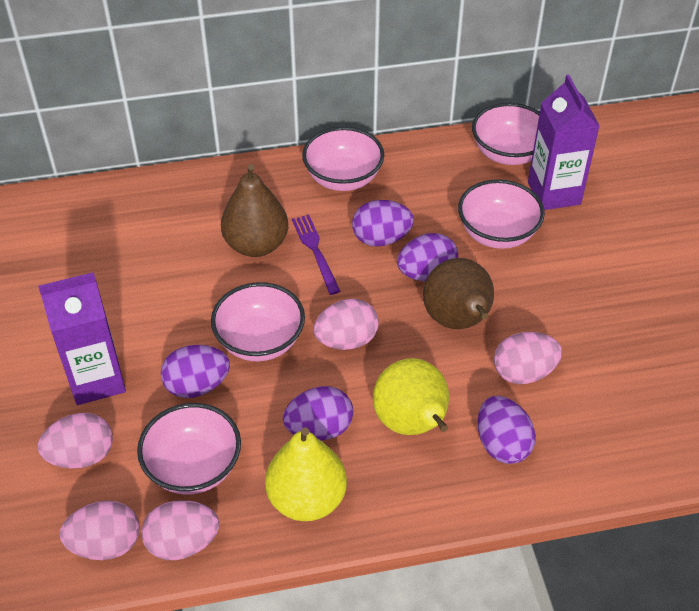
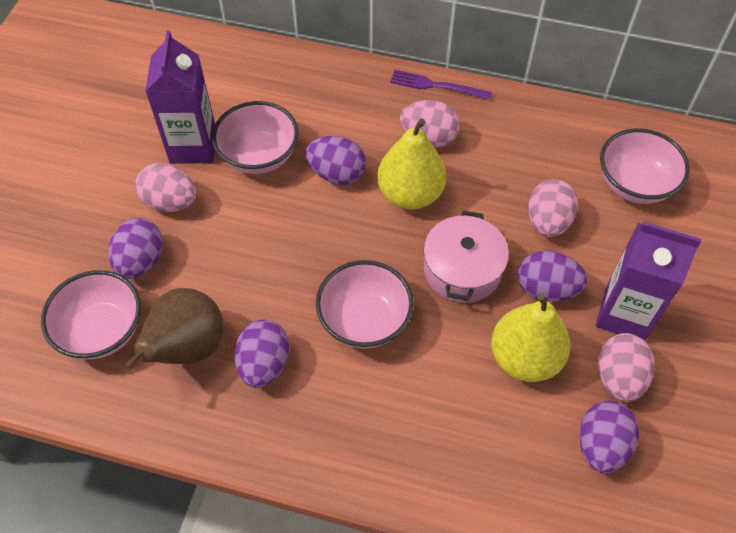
brown pear: 2 -> 1
pink bowl: 5 -> 4
pink egg: 5 -> 4
pink pot: 0 -> 1

